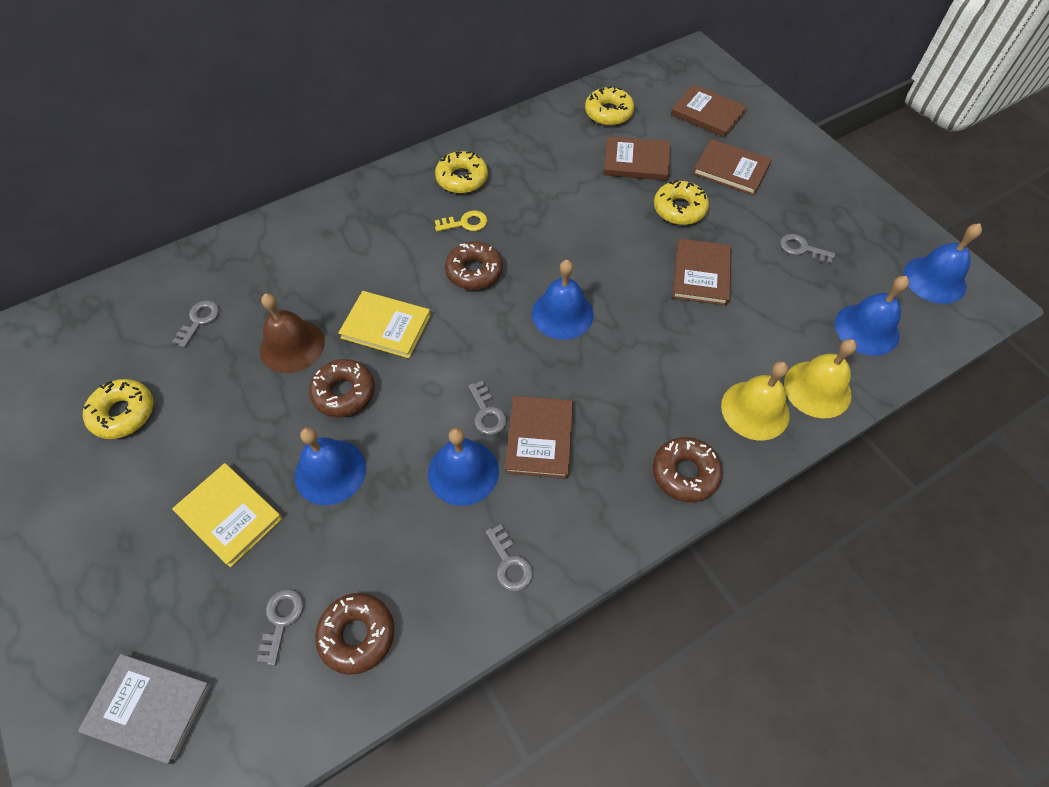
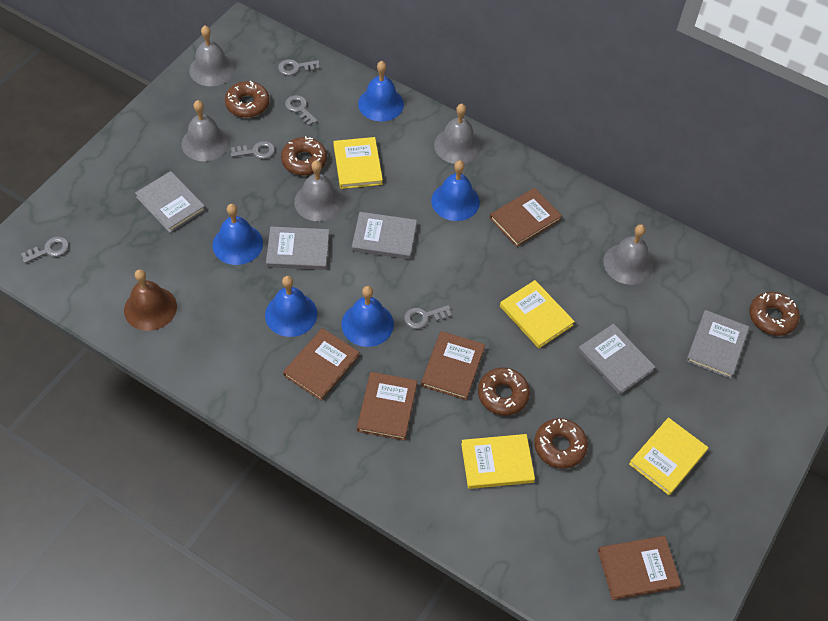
brown donut: 4 -> 5
grey bell: 0 -> 5
grey book: 1 -> 5
yellow bell: 2 -> 0
yellow book: 2 -> 4
yellow donut: 4 -> 0
yellow key: 1 -> 0

